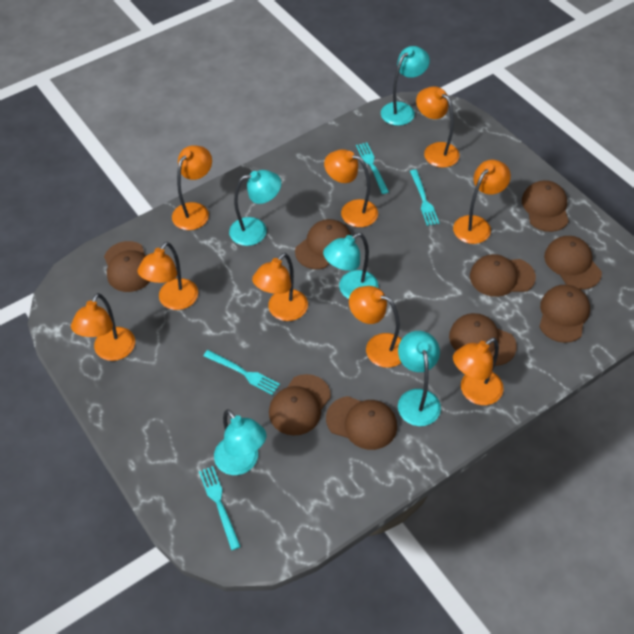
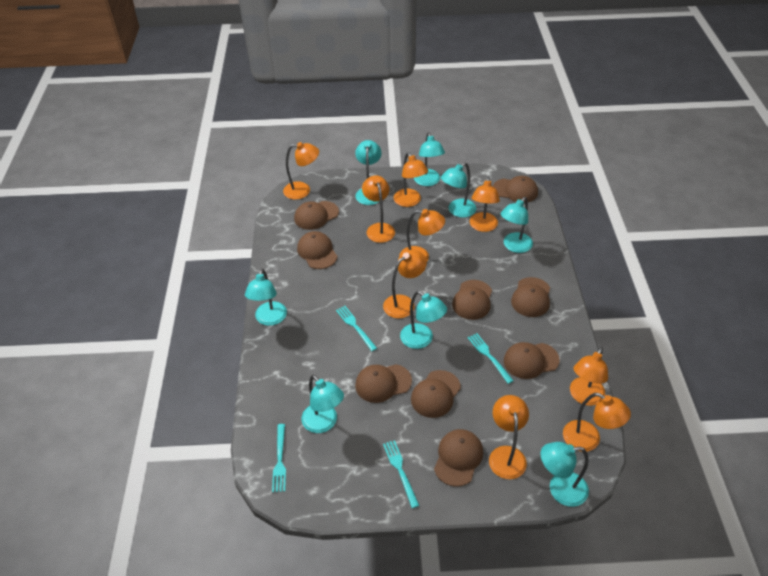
turquoise lamp: 5 -> 8

